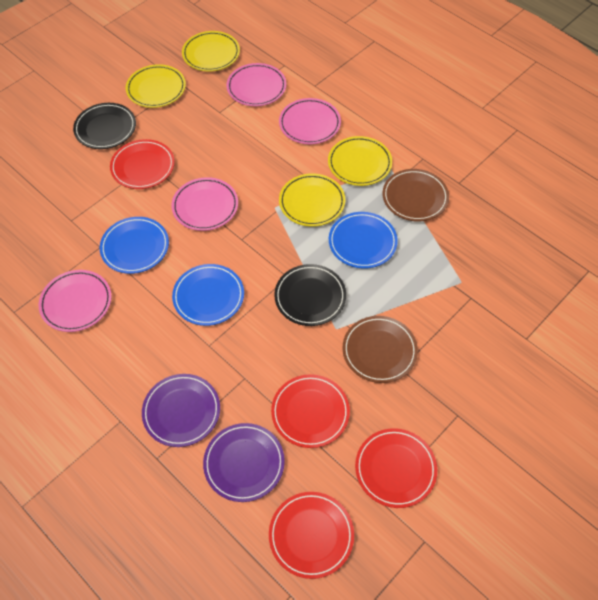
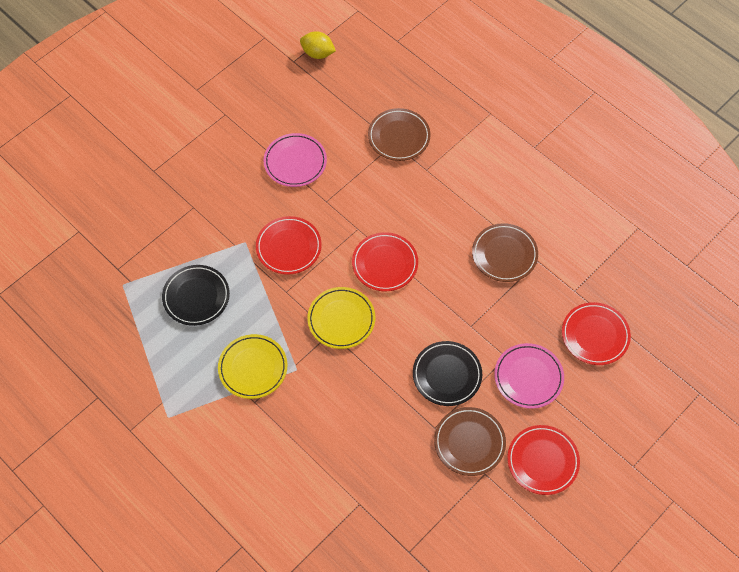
blue plate: 3 -> 0
brown plate: 2 -> 3
pink plate: 4 -> 2
purple plate: 2 -> 0
yellow lemon: 0 -> 1
yellow plate: 4 -> 2

